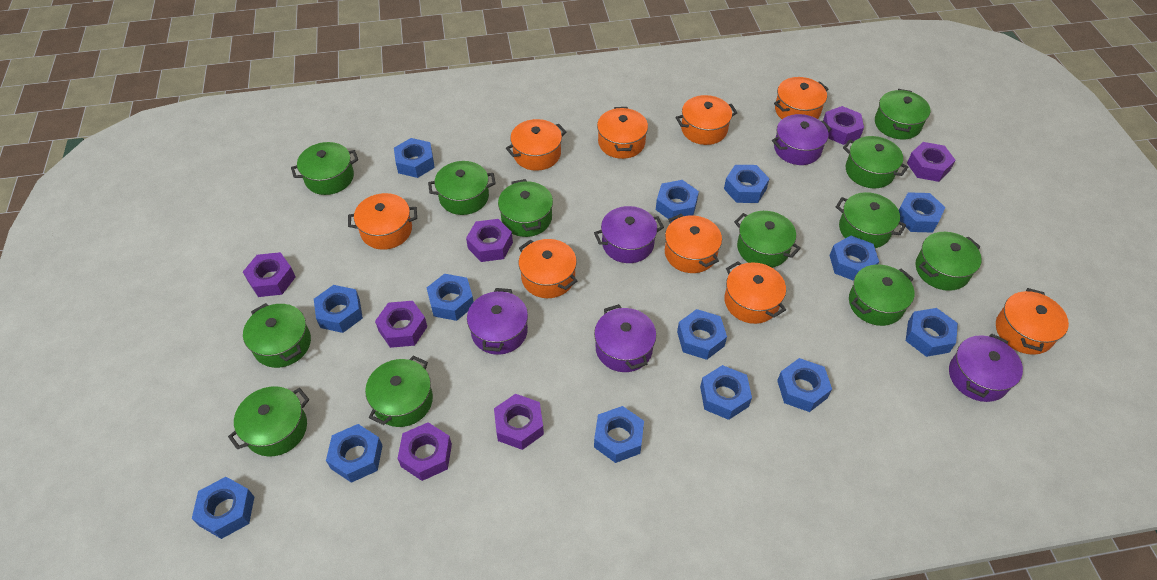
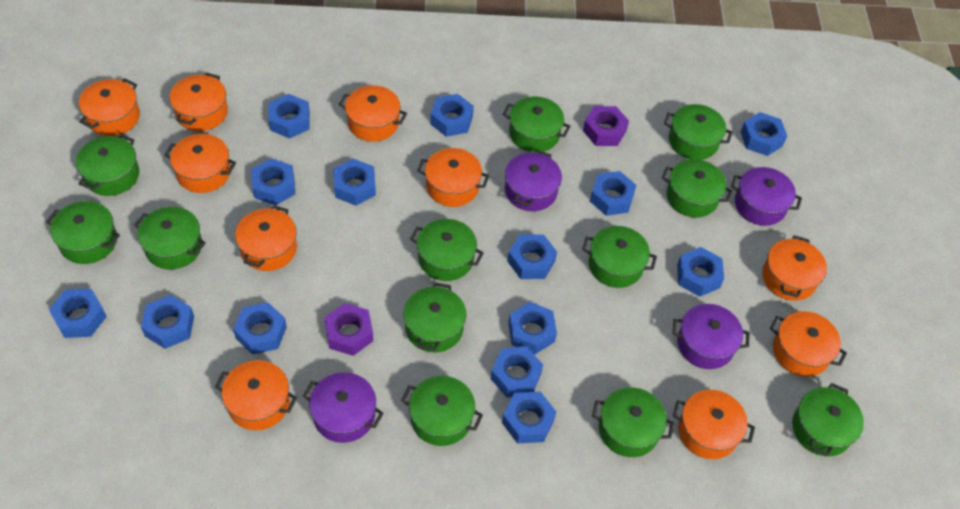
orange pot: 9 -> 10
purple nut: 7 -> 2
purple pot: 5 -> 4

